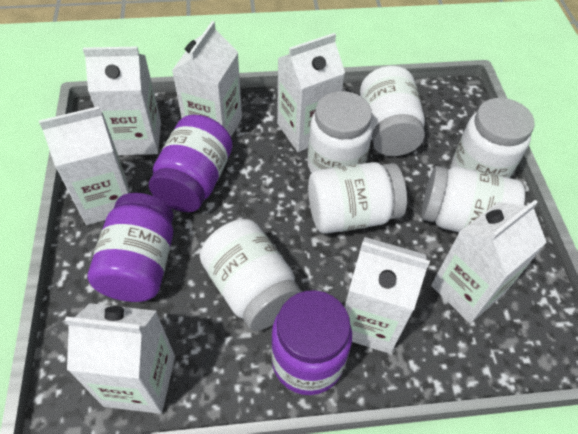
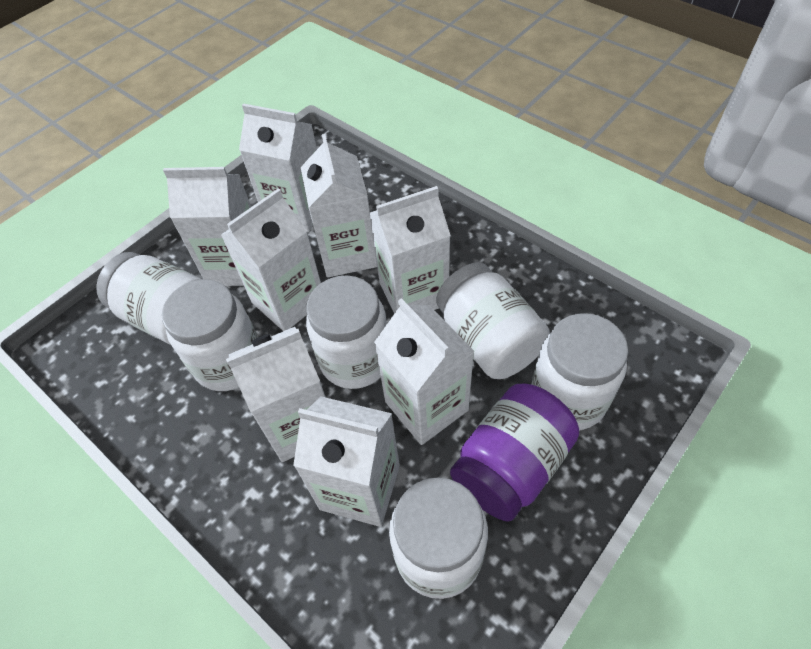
purple jar: 3 -> 1
white carton: 7 -> 8

